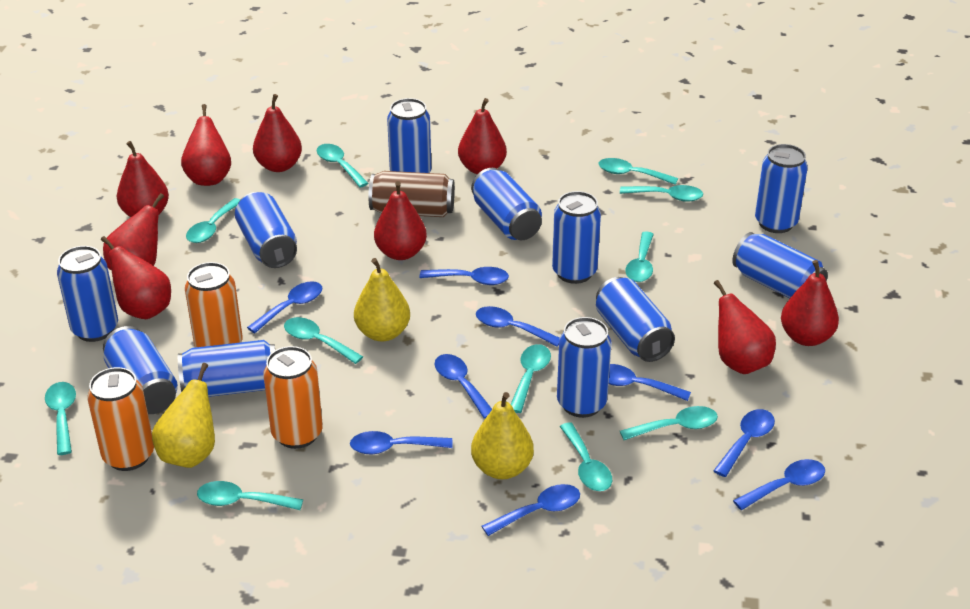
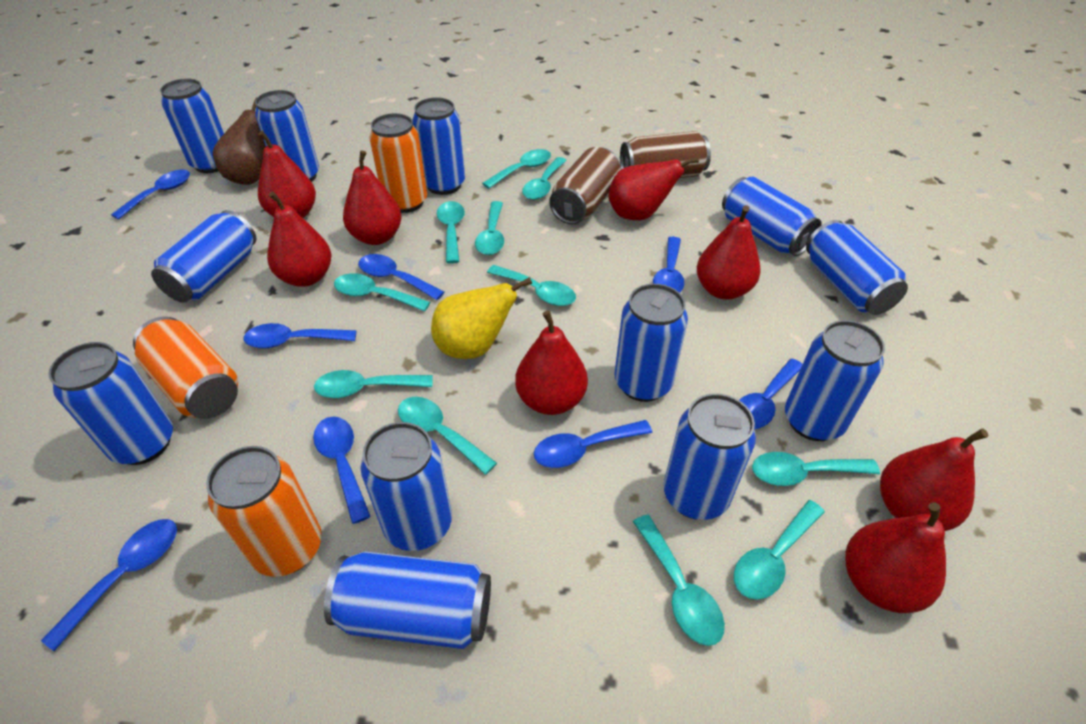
blue can: 11 -> 12
blue spoon: 9 -> 8
brown can: 1 -> 2
brown pear: 0 -> 1
red pear: 9 -> 8
yellow pear: 3 -> 1

